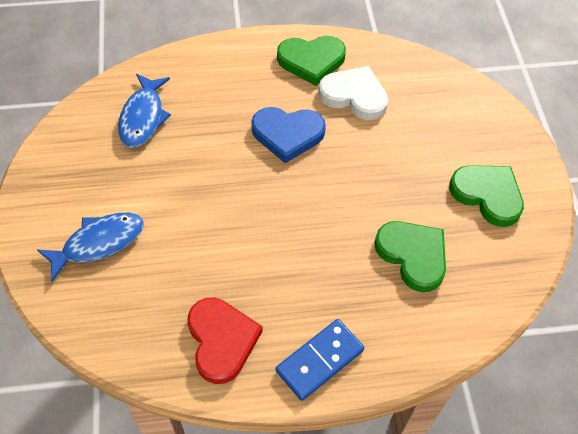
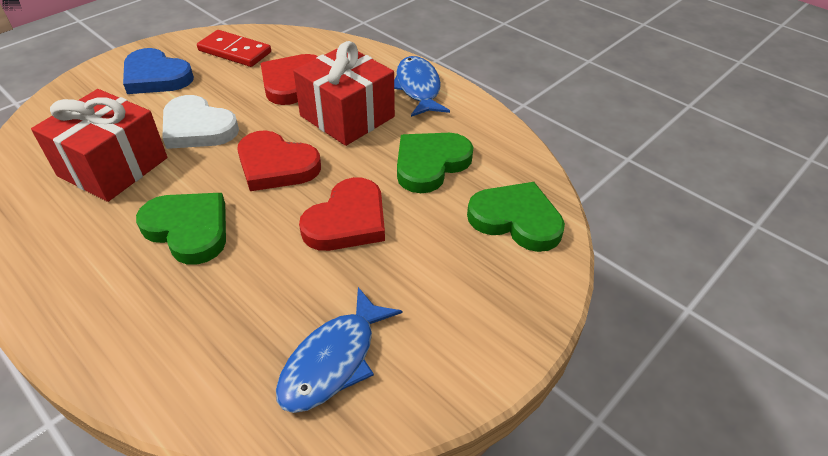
blue domino: 1 -> 0
red domino: 0 -> 1
red gift: 0 -> 2
red heart: 1 -> 3

